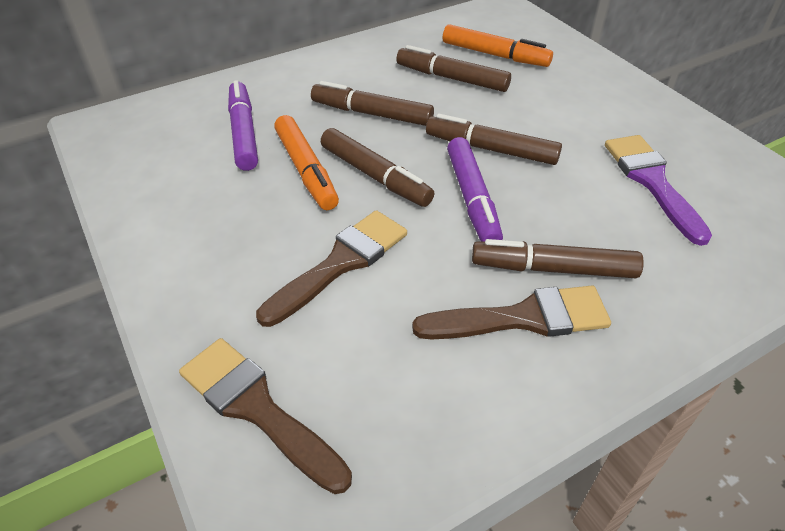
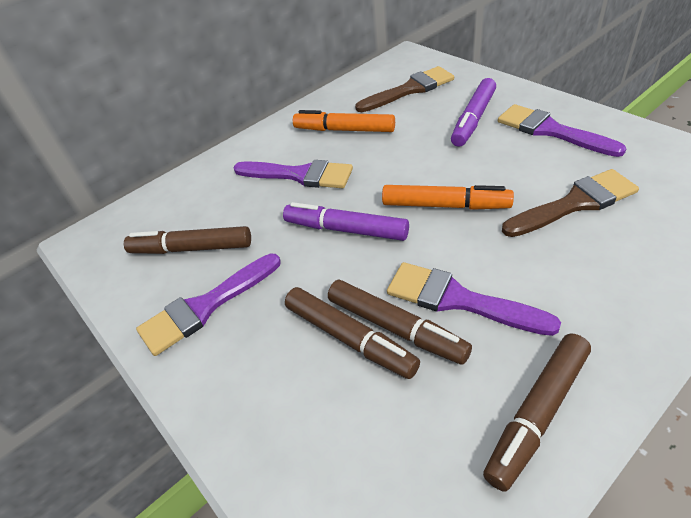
brown brush: 3 -> 2
brown marker: 5 -> 4
purple brush: 1 -> 4

